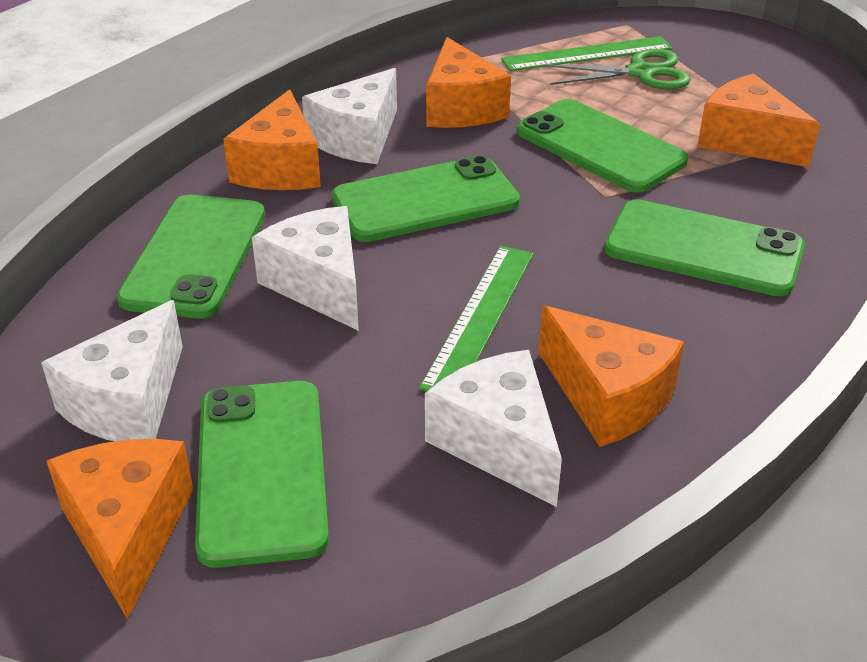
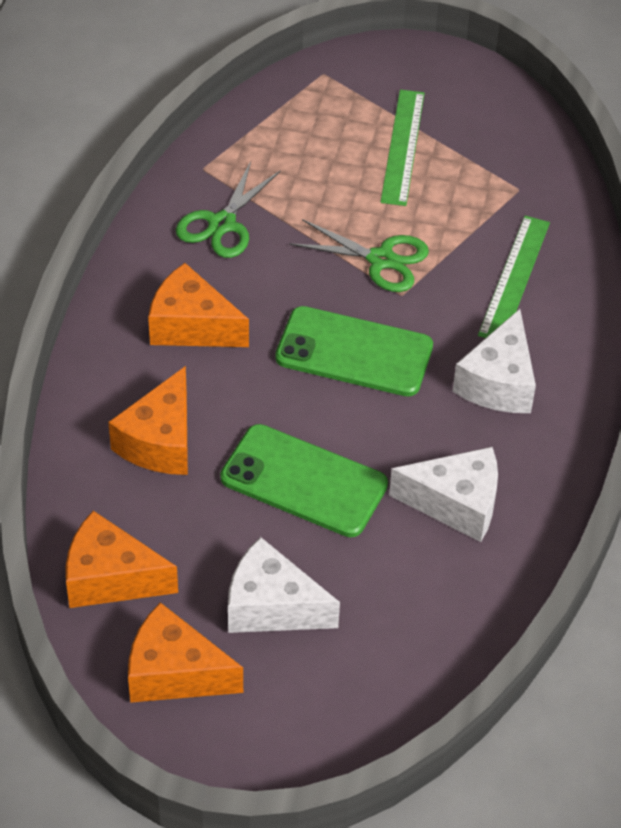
green phone: 5 -> 2
green scissors: 1 -> 2
orange cheese: 5 -> 4
white cheese: 4 -> 3

